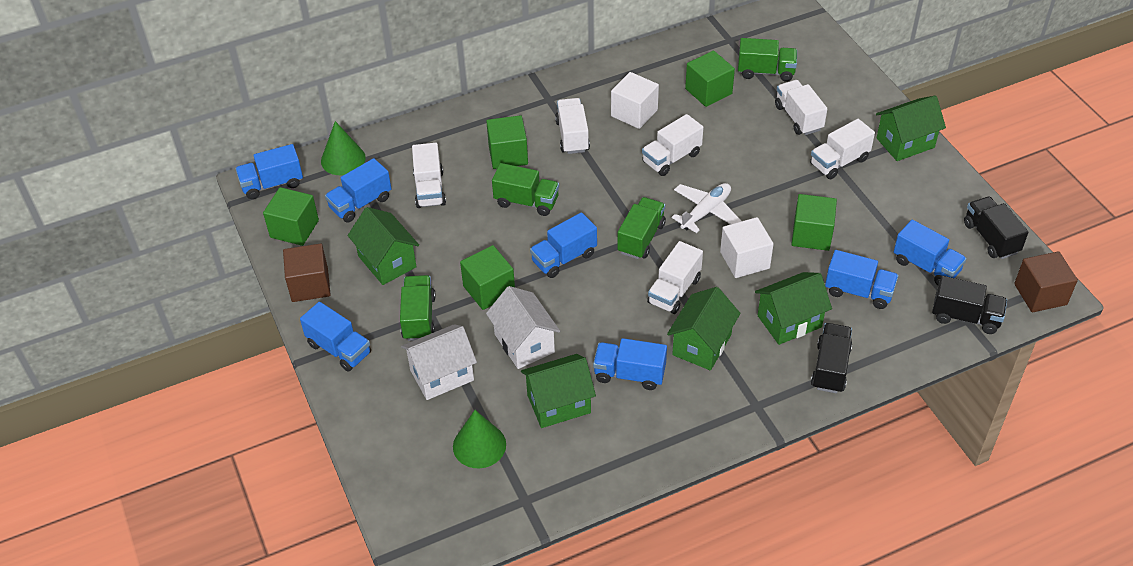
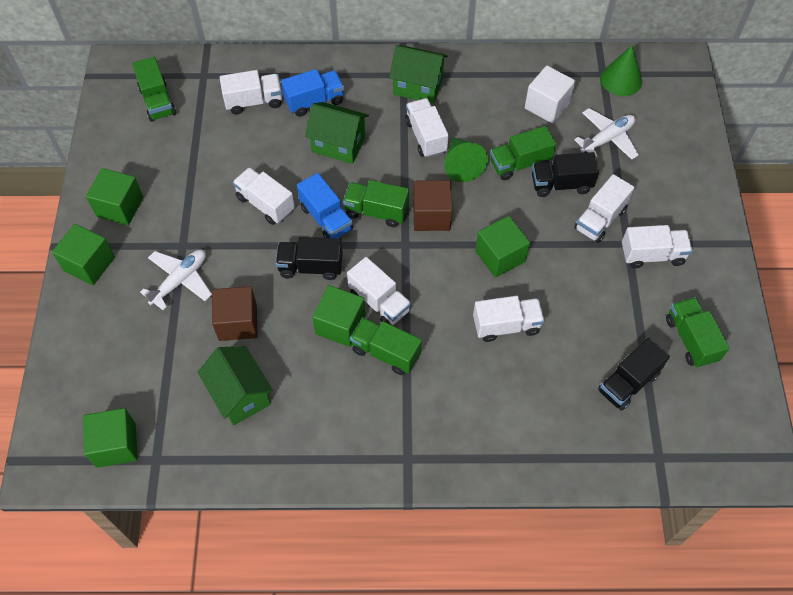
blue truck: 7 -> 2
green house: 5 -> 3
green truck: 4 -> 5
white cube: 2 -> 1
white house: 2 -> 0
white plane: 1 -> 2
white truck: 6 -> 7

